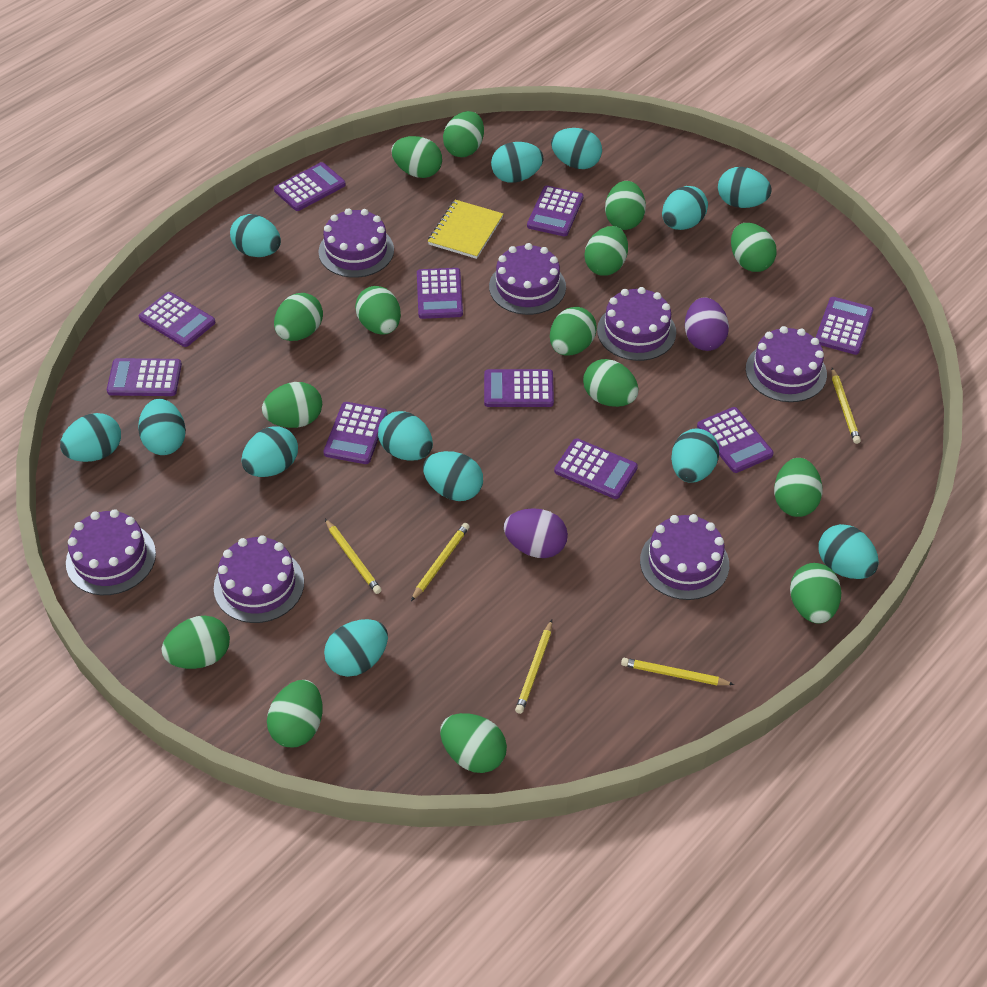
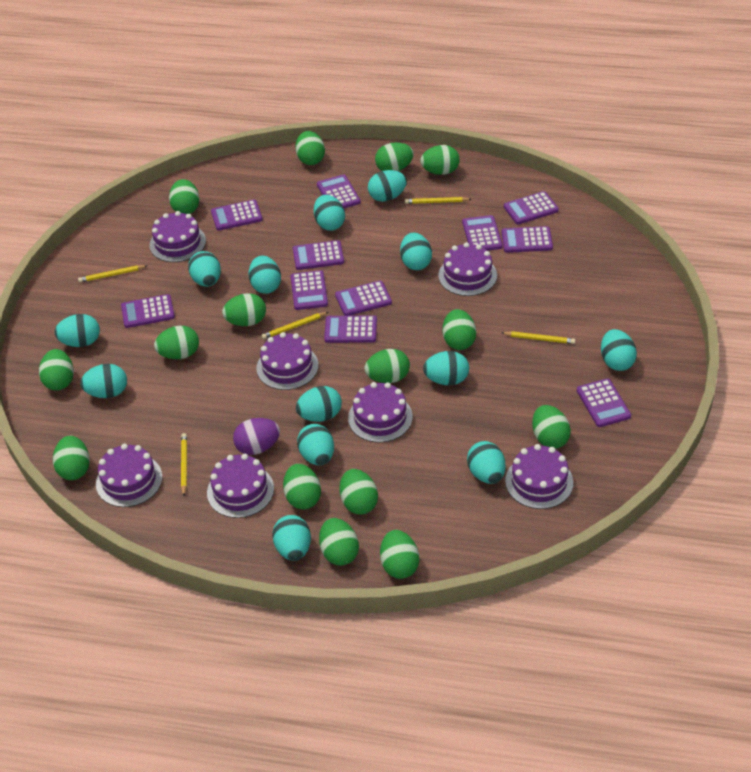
purple calculator: 10 -> 11
purple egg: 2 -> 1
yellow notebook: 1 -> 0

